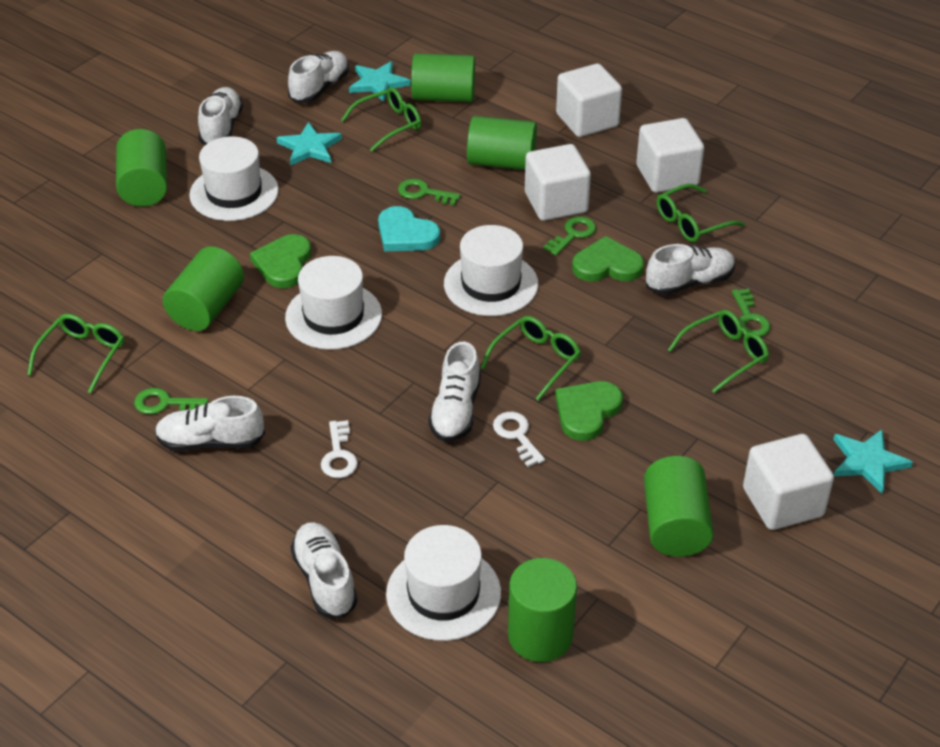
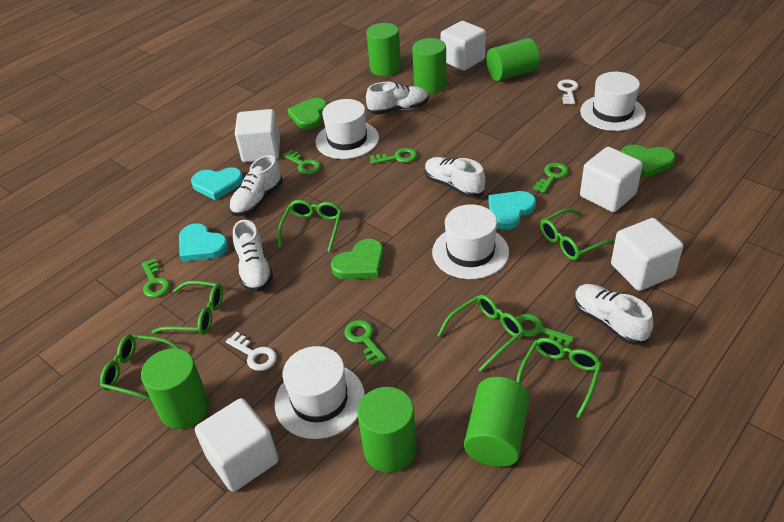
green glasses: 5 -> 6
green key: 4 -> 6
turquoise heart: 1 -> 3
turquoise star: 3 -> 0
white cube: 4 -> 5
white shoe: 6 -> 5

